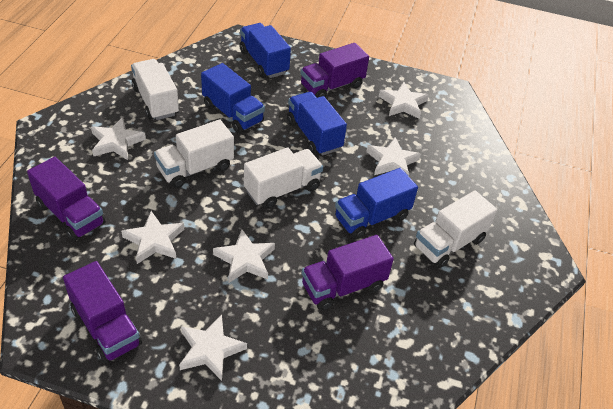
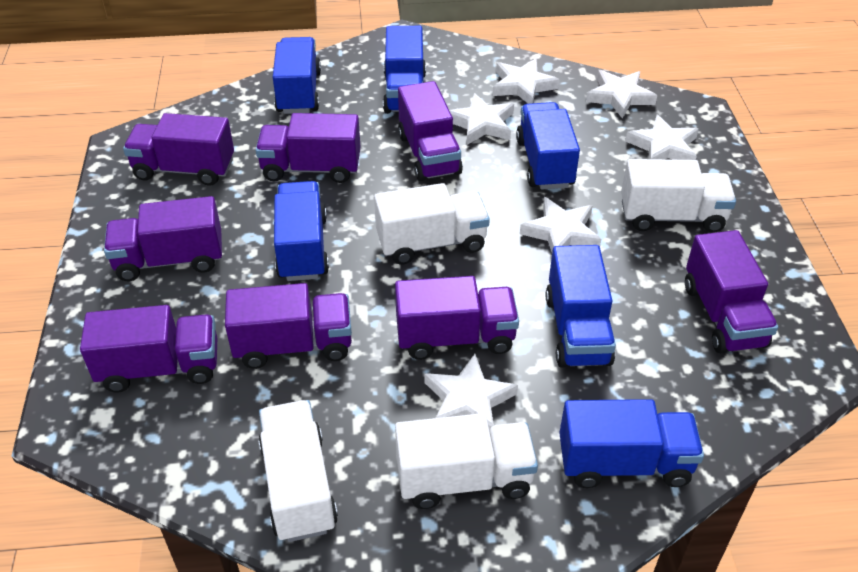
blue truck: 4 -> 6
purple truck: 4 -> 8

